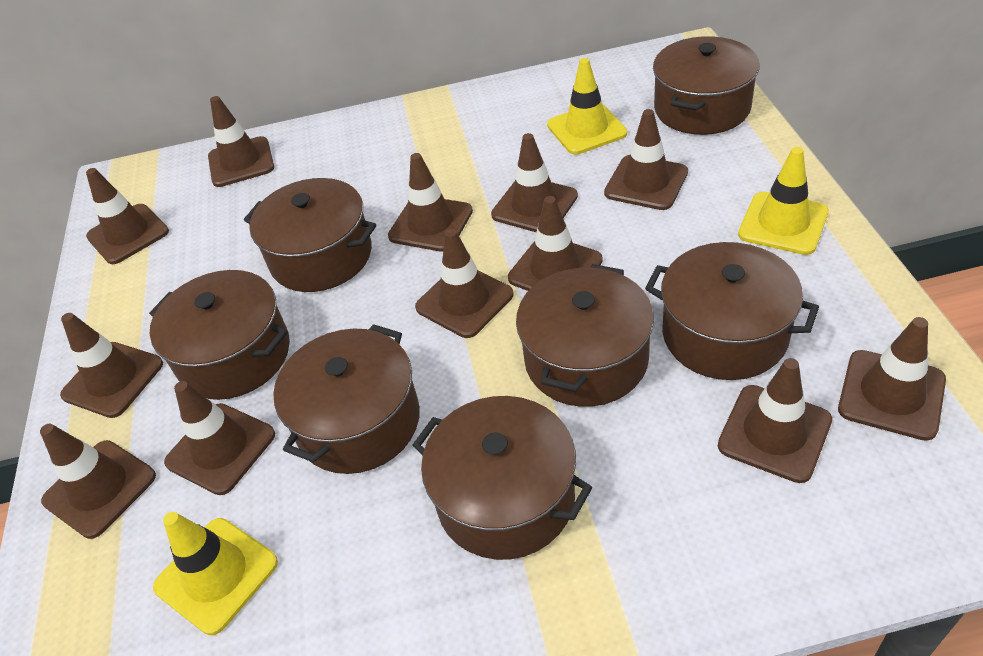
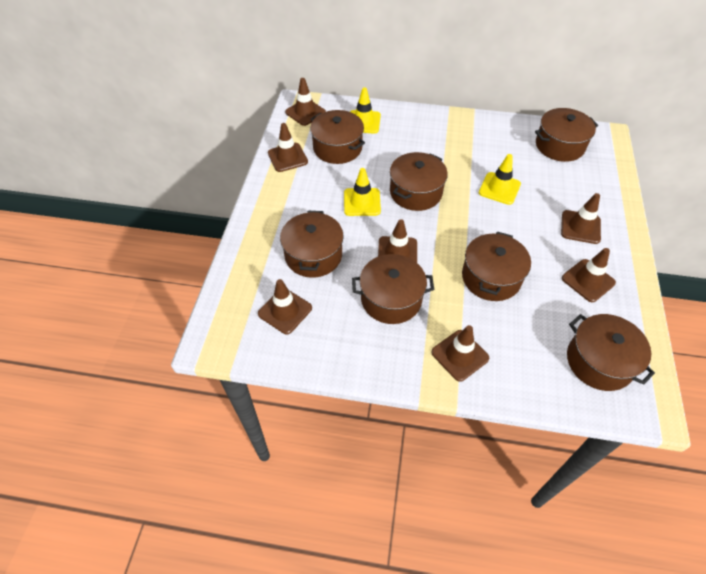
brown traffic cone: 12 -> 7

